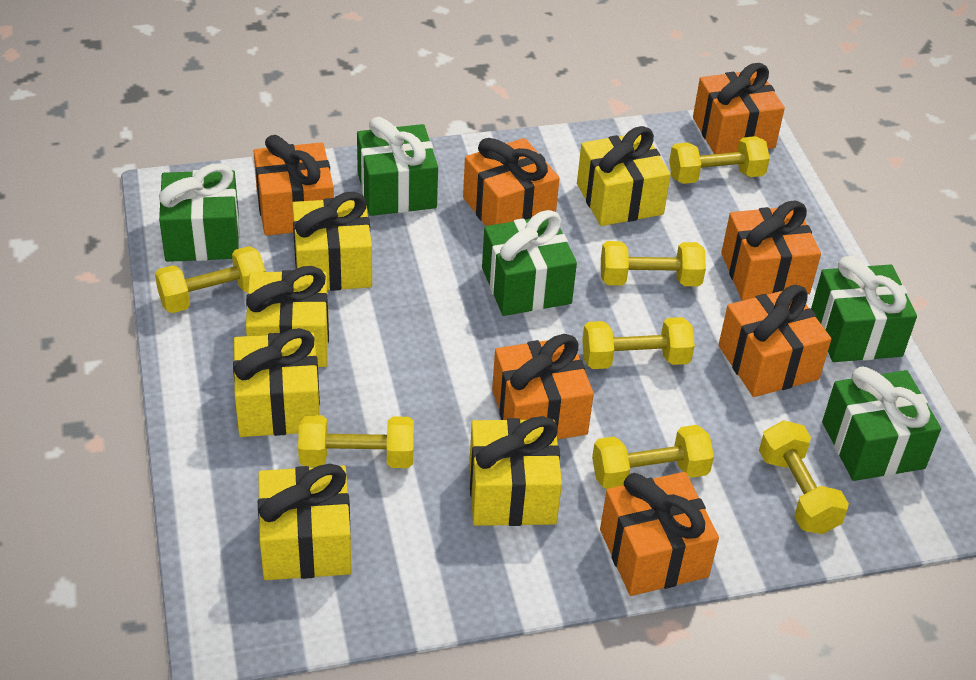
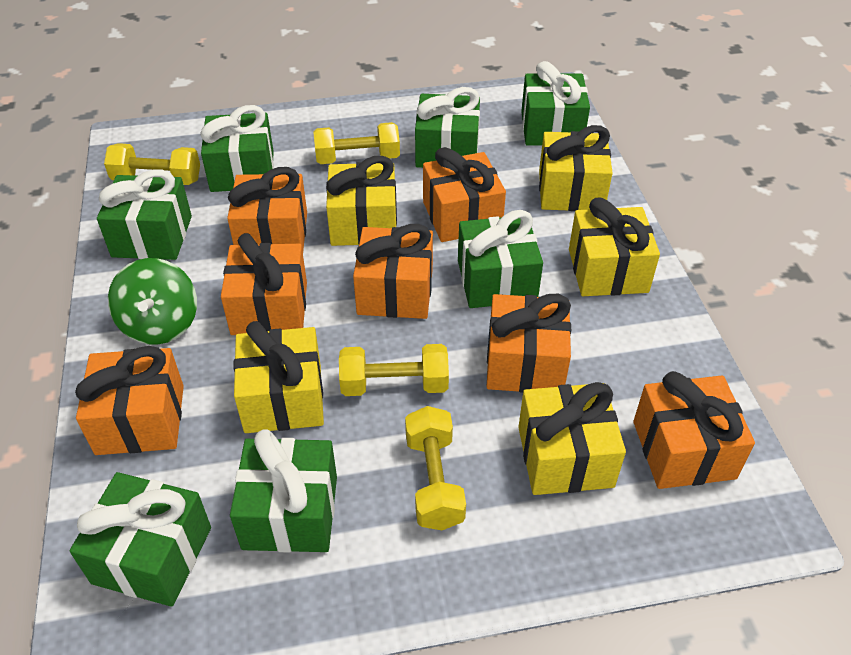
green gift: 5 -> 7
green spinning top: 0 -> 1
yellow dumbbell: 7 -> 4
yellow gift: 6 -> 5

